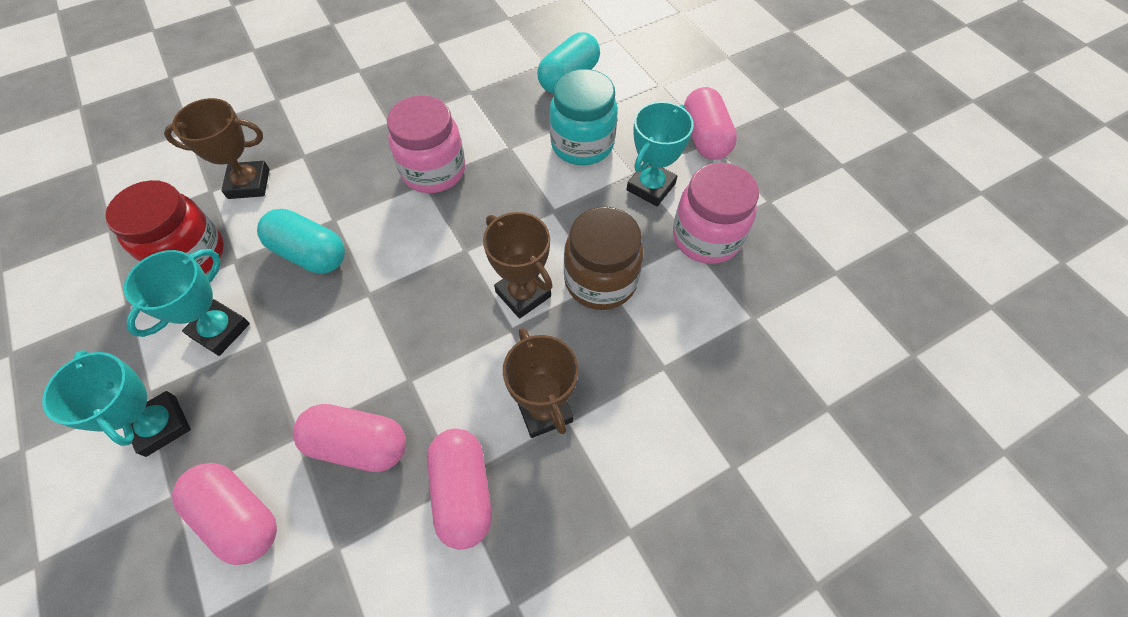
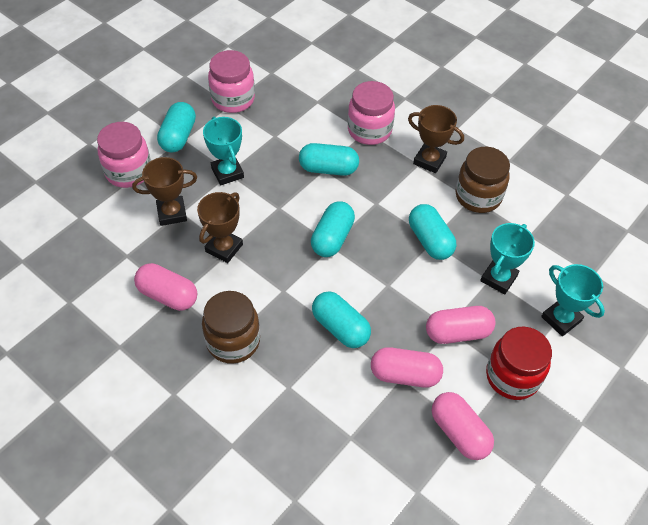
brown jar: 1 -> 2
pink jar: 2 -> 3
turquoise capsule: 2 -> 5
turquoise jar: 1 -> 0

